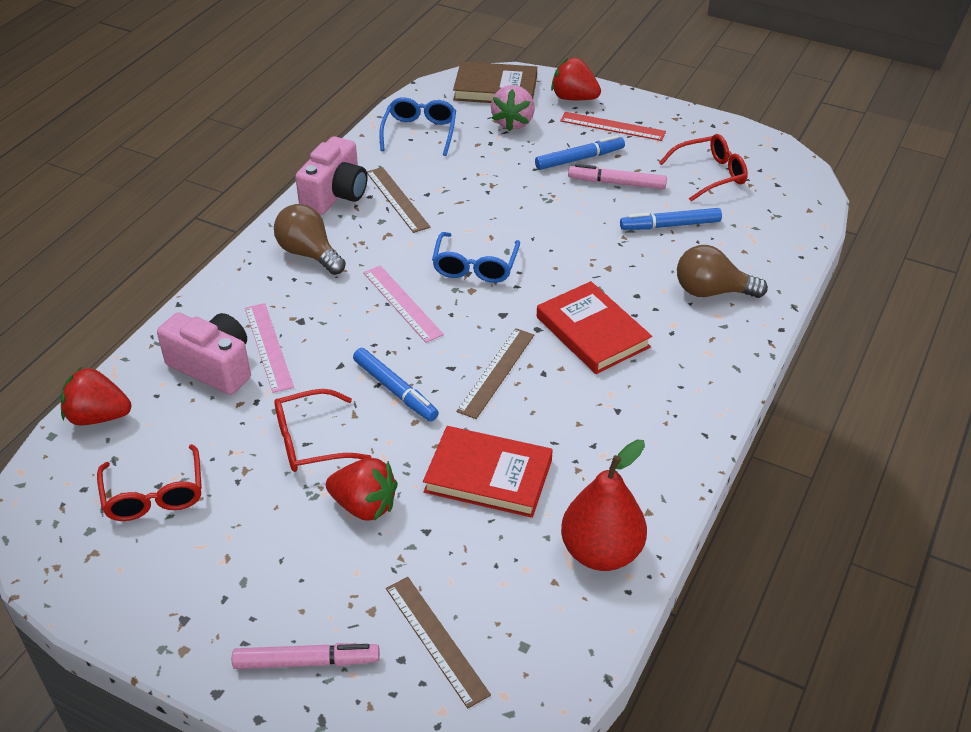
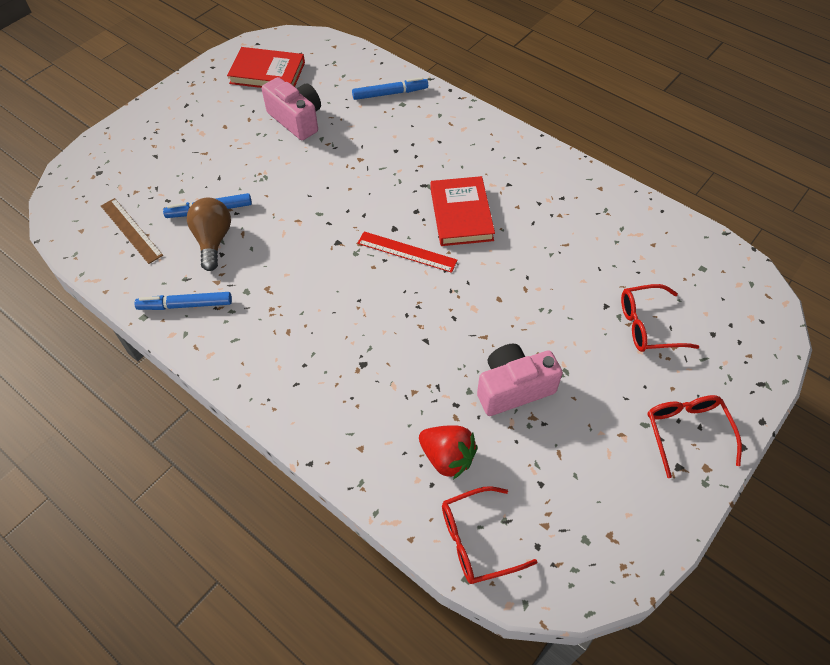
blue glasses: 2 -> 0
brown book: 1 -> 0
brown light bulb: 2 -> 1
brown ruler: 3 -> 1
pink marker: 2 -> 0
pink ruler: 2 -> 0
pink strawberry: 1 -> 0
red pear: 1 -> 0
red strawberry: 3 -> 1

